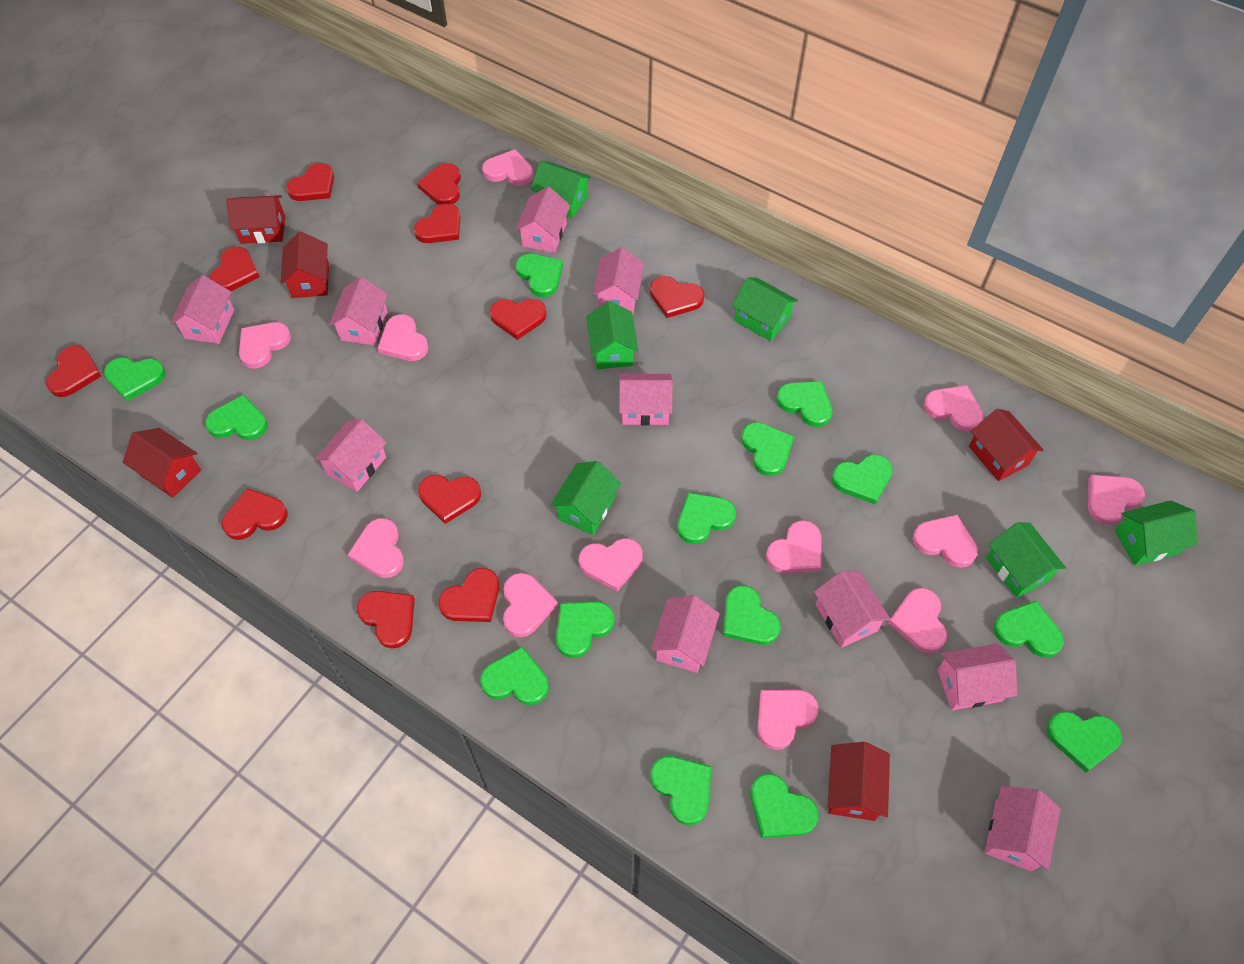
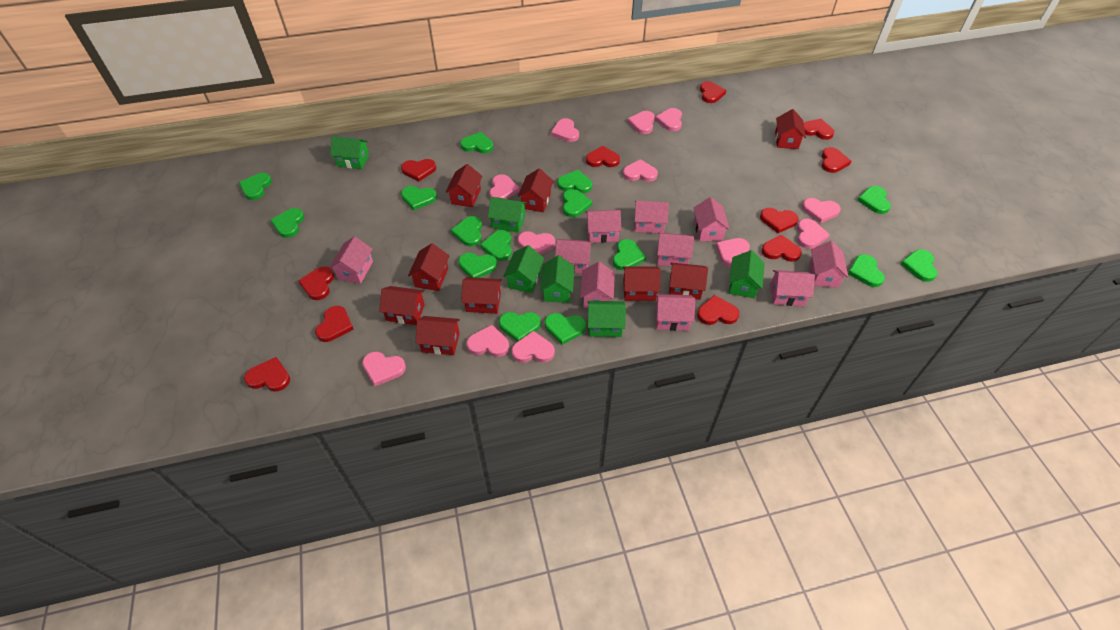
green heart: 14 -> 15
red house: 5 -> 9

